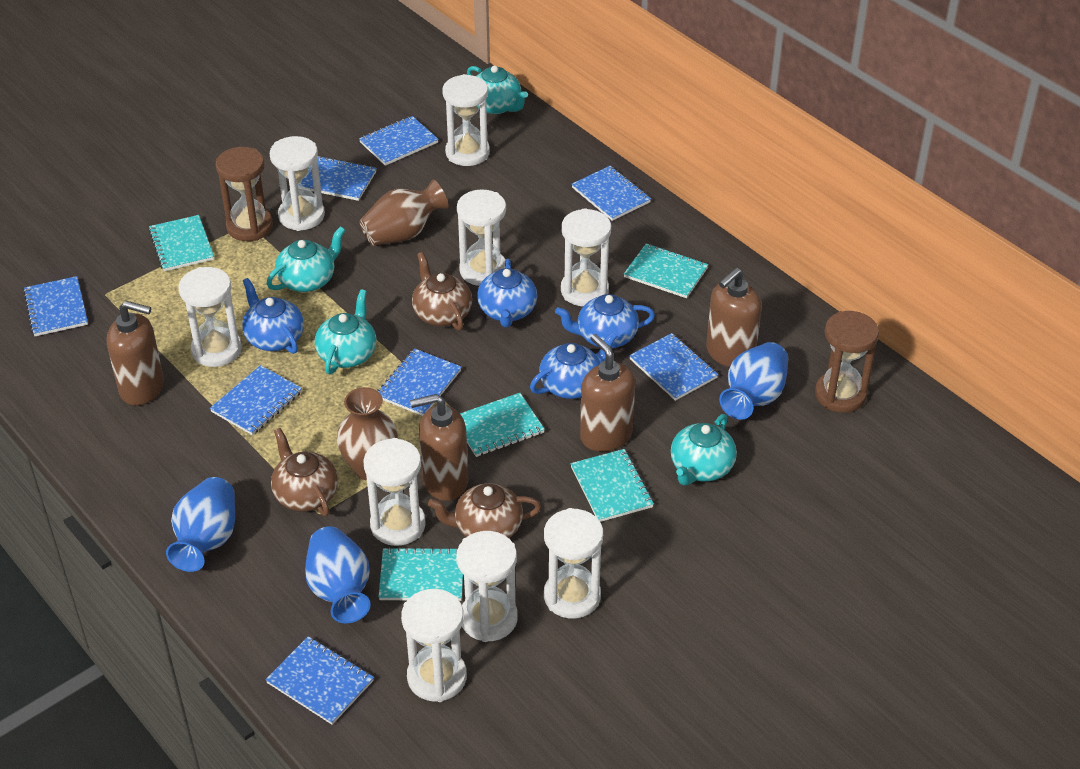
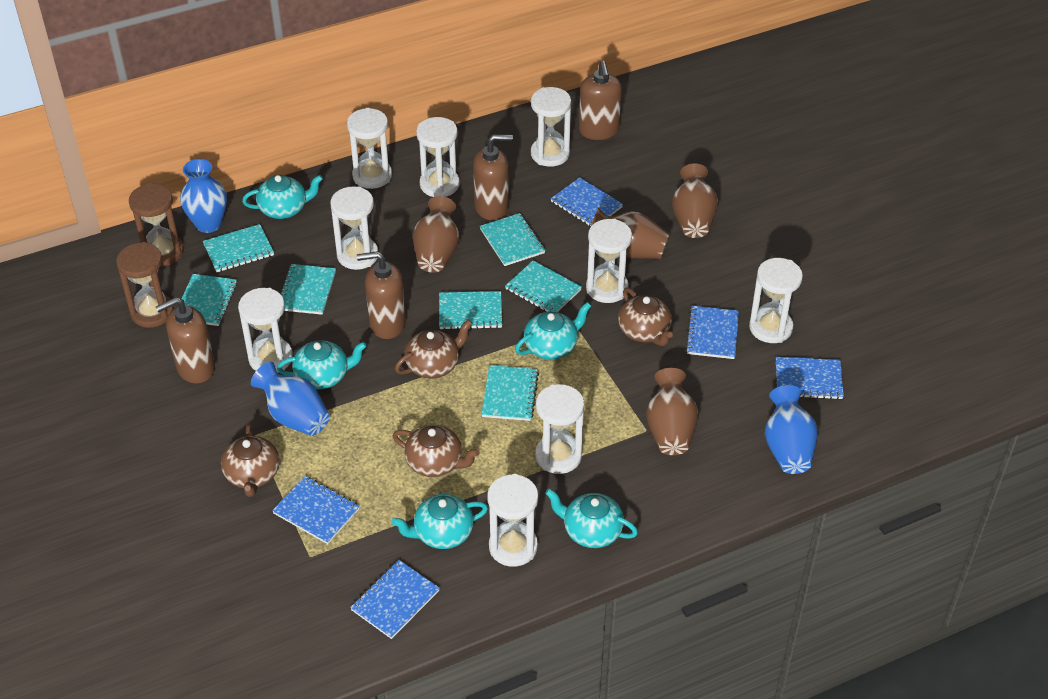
blue notebook: 8 -> 5
blue teapot: 4 -> 0
brown teapot: 3 -> 4
brown vase: 2 -> 4
turquoise notebook: 5 -> 7
turquoise teapot: 4 -> 5

